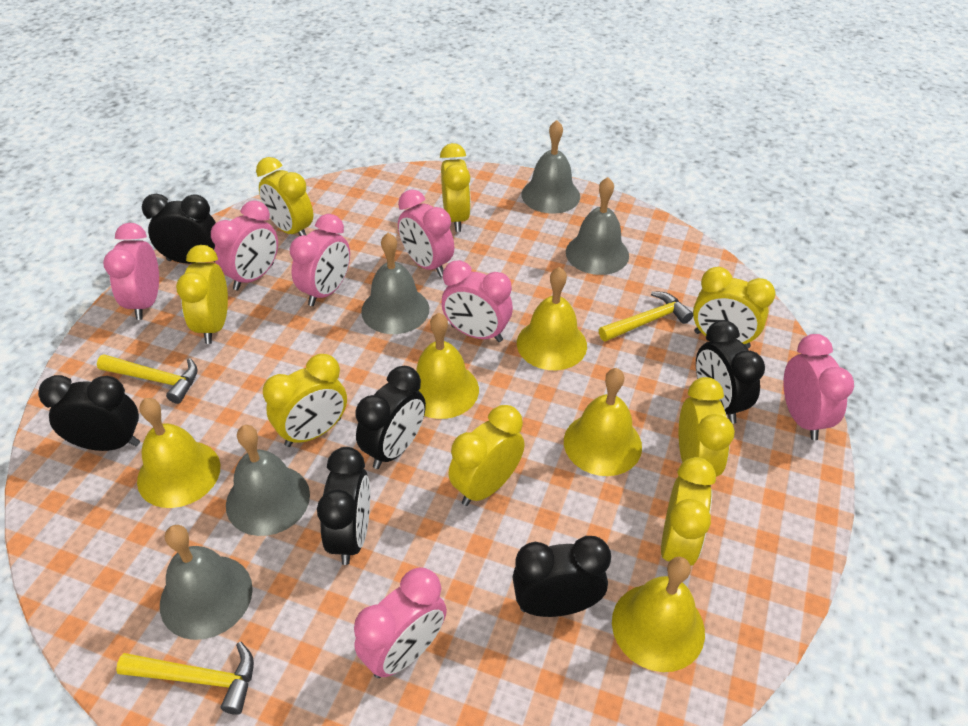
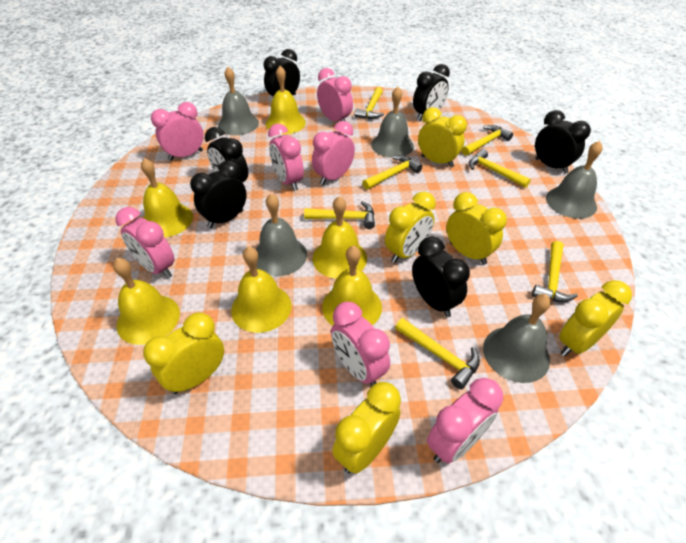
yellow bell: 5 -> 6
yellow clock: 8 -> 6
yellow hammer: 3 -> 7

